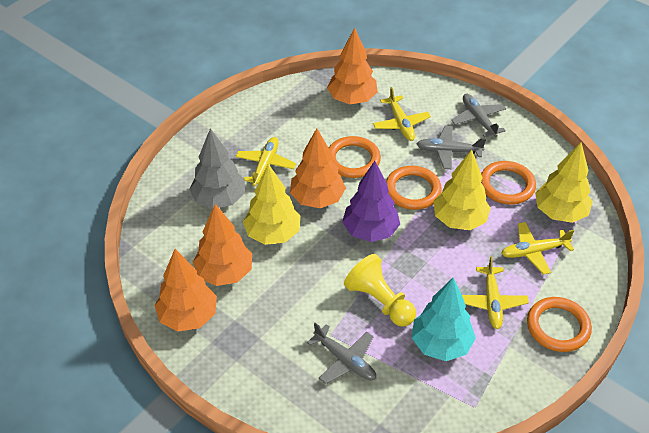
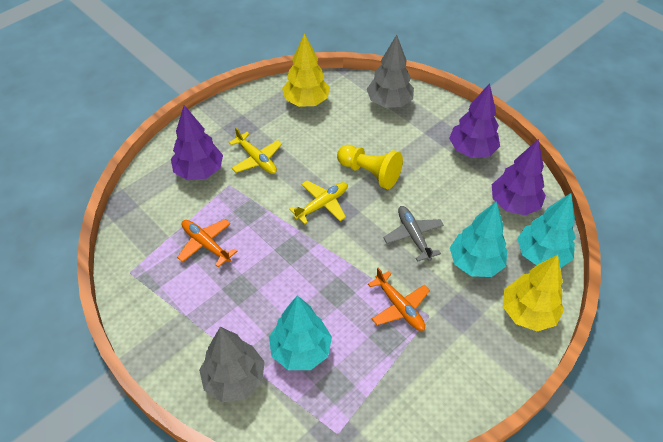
grey plane: 3 -> 1
grey tree: 1 -> 2
orange plane: 0 -> 2
orange ring: 4 -> 0
orange tree: 4 -> 0
purple tree: 1 -> 3
turquoise tree: 1 -> 3
yellow plane: 4 -> 2
yellow tree: 3 -> 2

